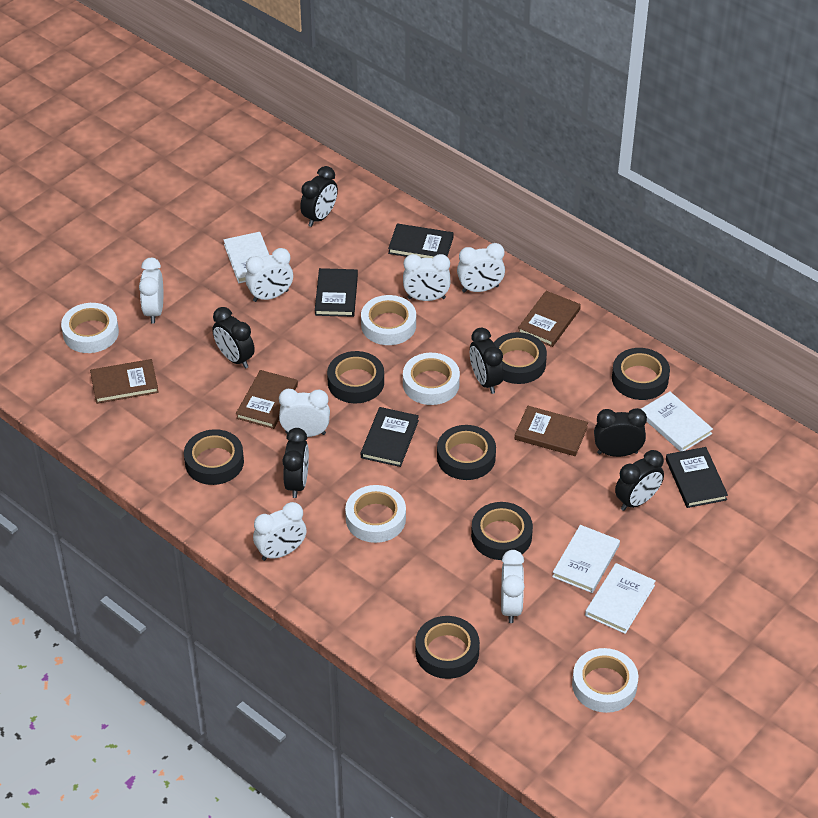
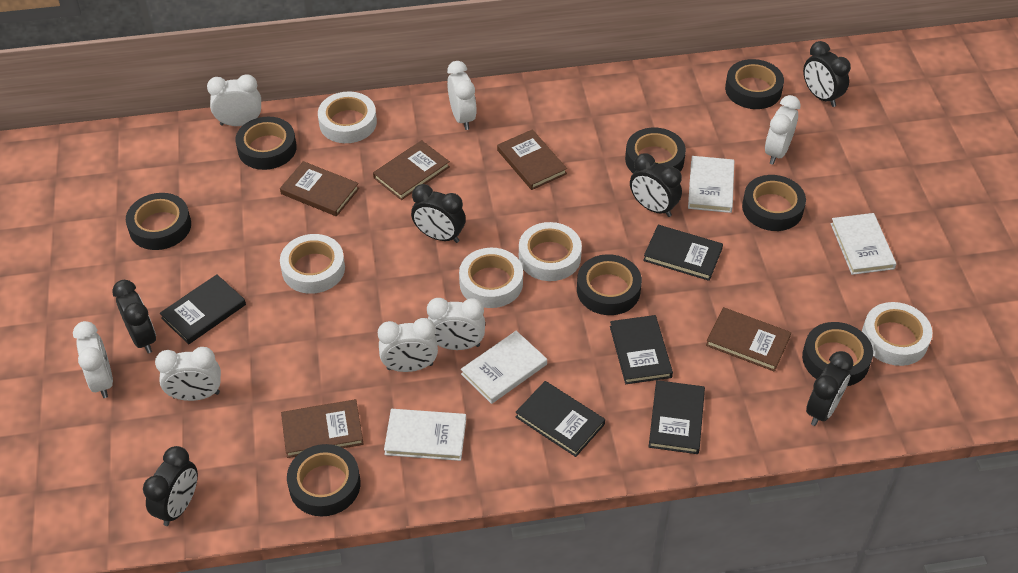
black book: 4 -> 5
black tape: 7 -> 8
brown book: 4 -> 5

